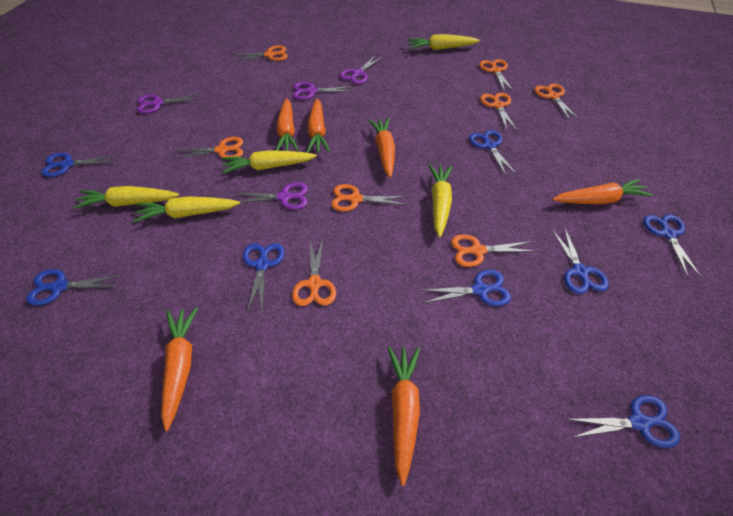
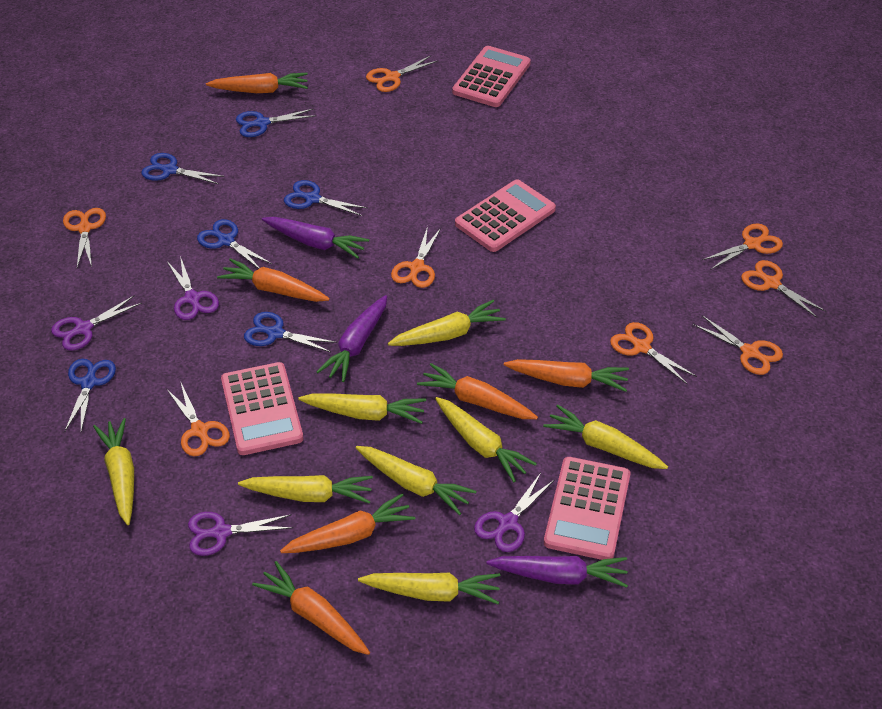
blue scissors: 8 -> 6
pink calculator: 0 -> 4
purple carrot: 0 -> 3
yellow carrot: 5 -> 8

